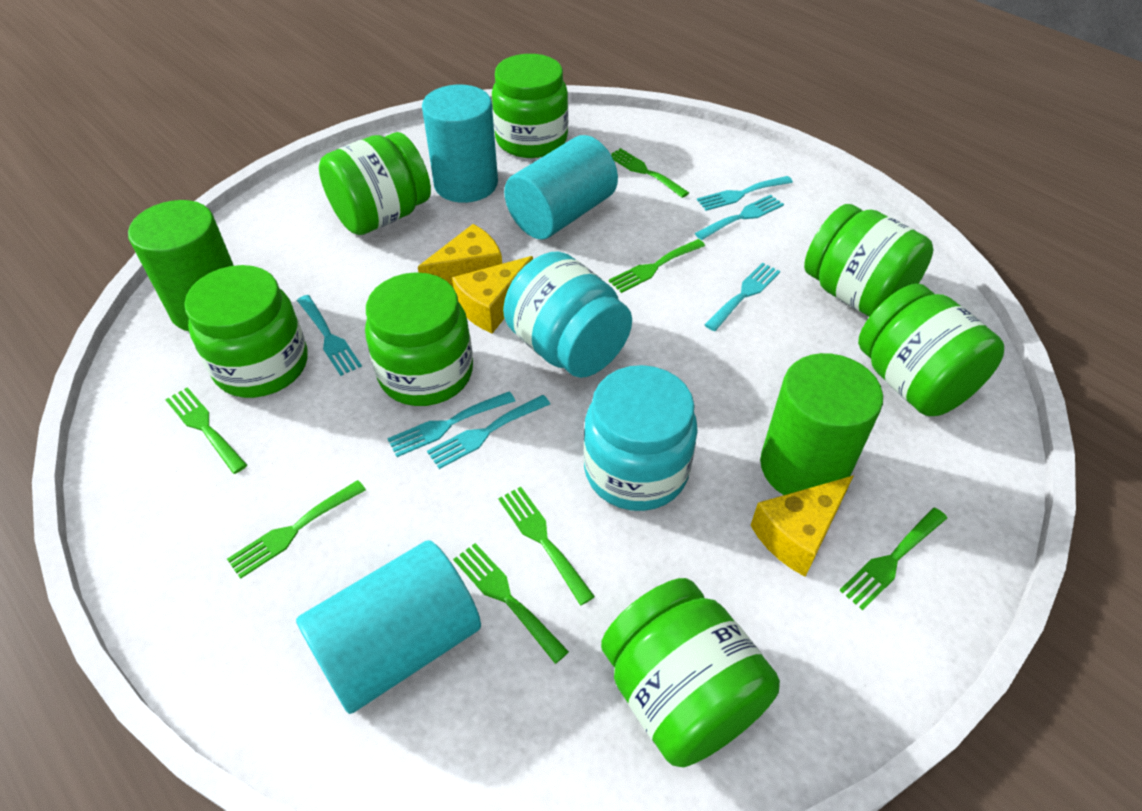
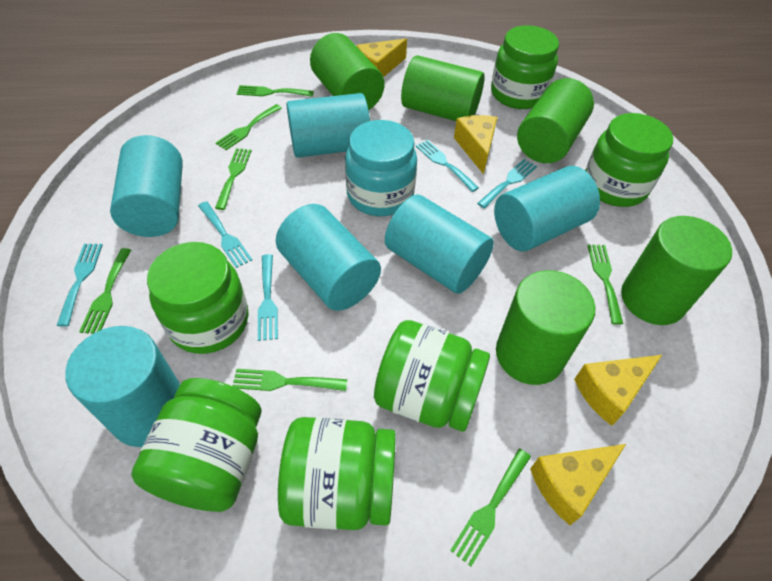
green cylinder: 2 -> 5
green jar: 7 -> 6
turquoise cylinder: 3 -> 6
turquoise fork: 6 -> 5
turquoise jar: 2 -> 1
yellow cheese: 3 -> 4

